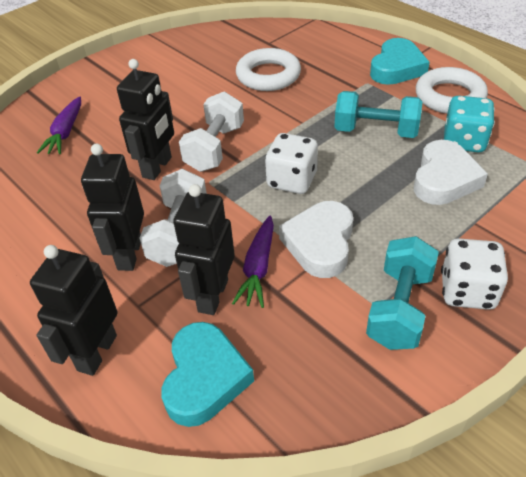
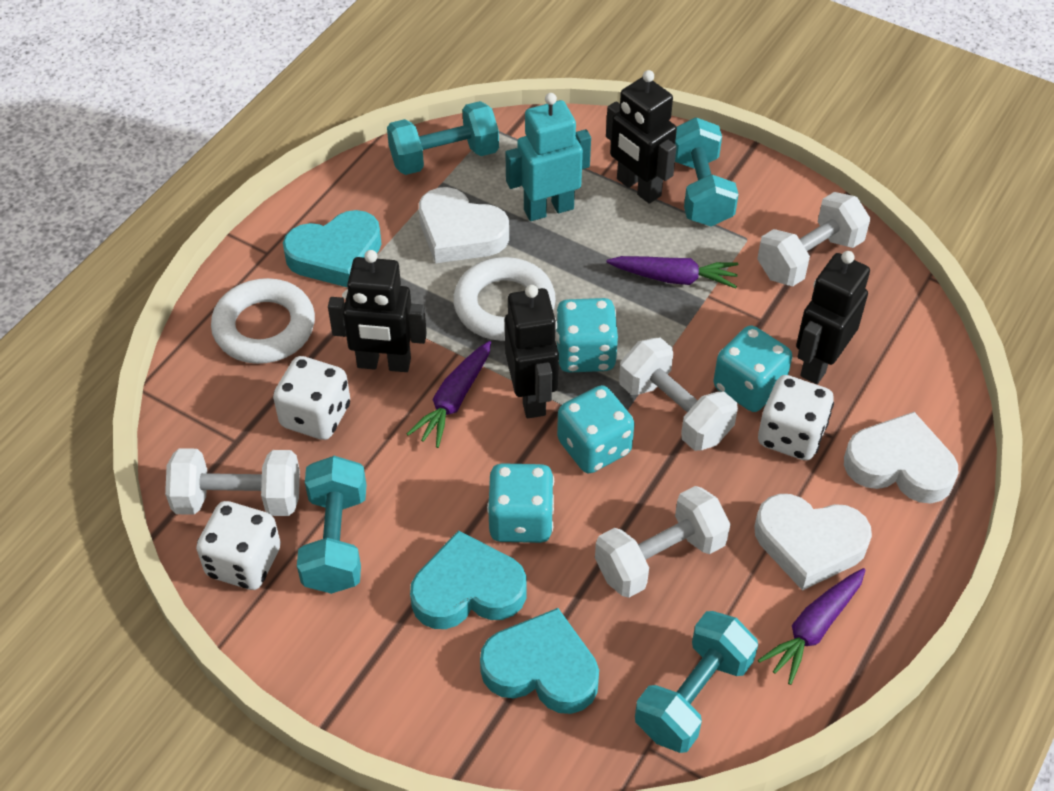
purple carrot: 2 -> 3
turquoise dice: 1 -> 4
turquoise dumbbell: 2 -> 4
turquoise heart: 2 -> 3
turquoise robot: 0 -> 1
white dice: 2 -> 3
white dumbbell: 2 -> 4
white heart: 2 -> 3

